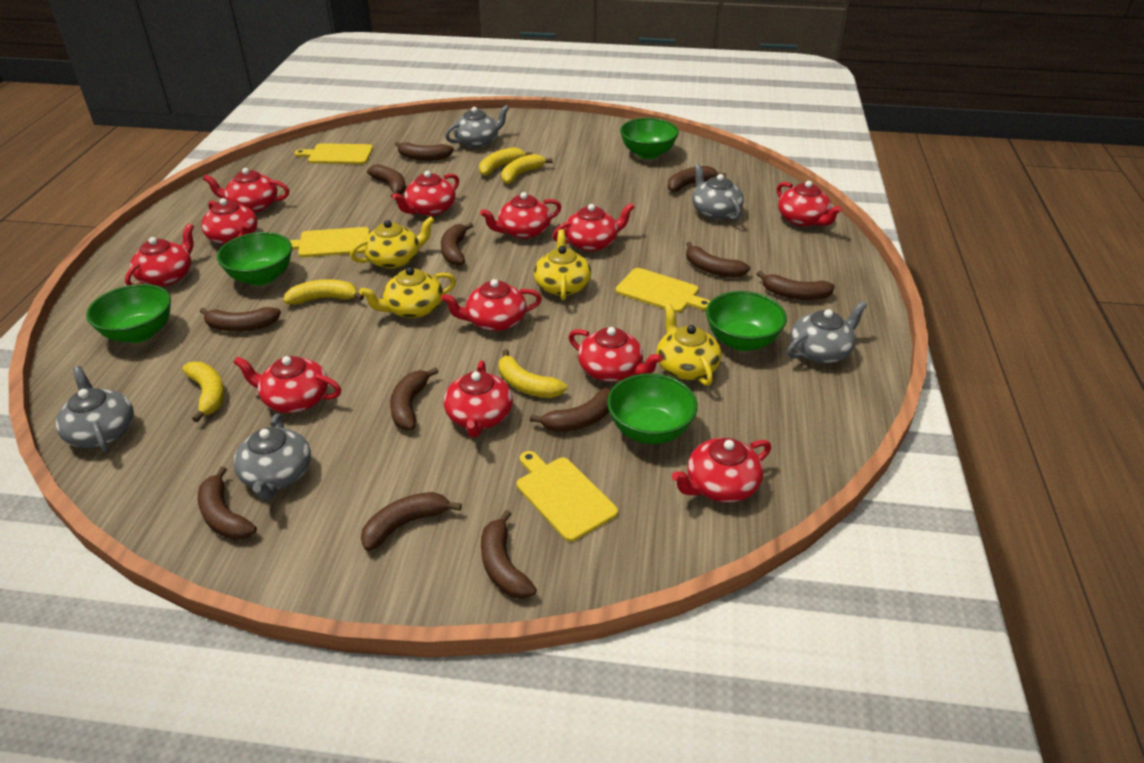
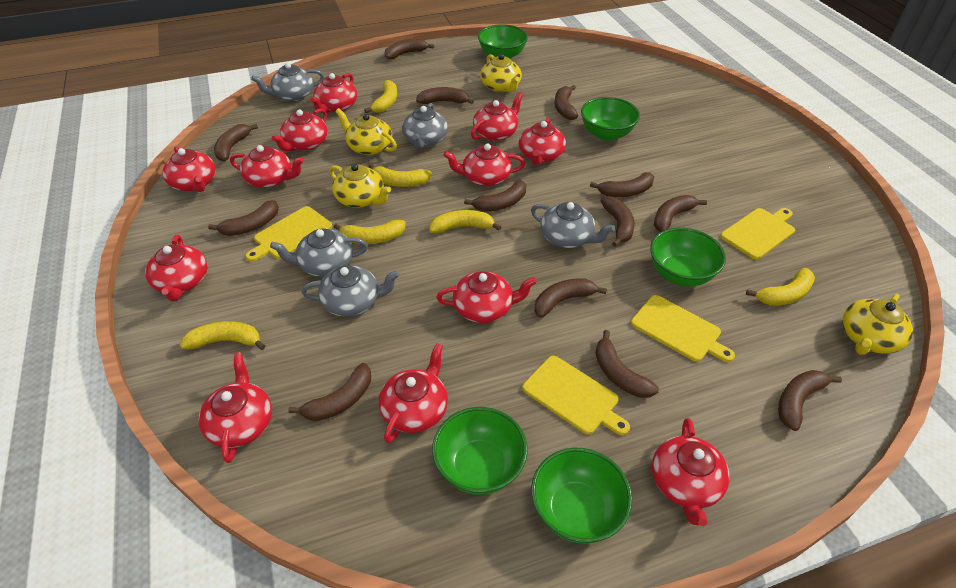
brown banana: 12 -> 13
yellow banana: 5 -> 6

